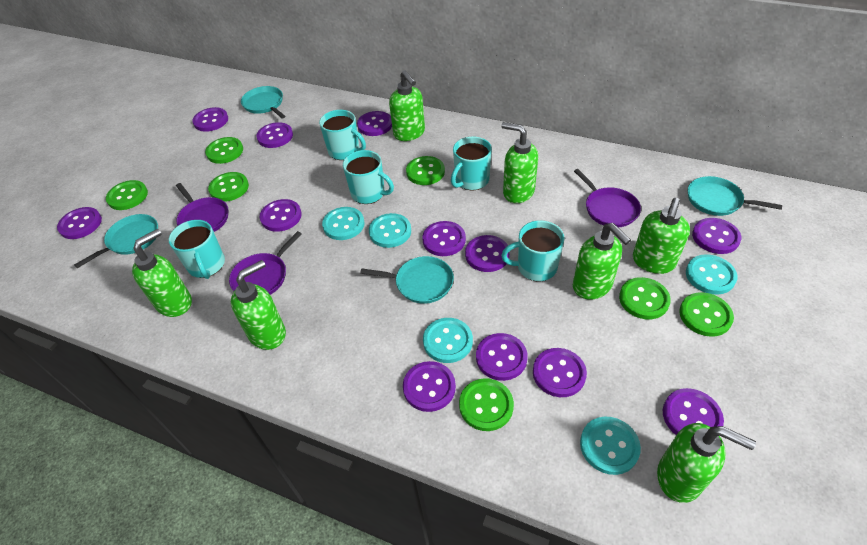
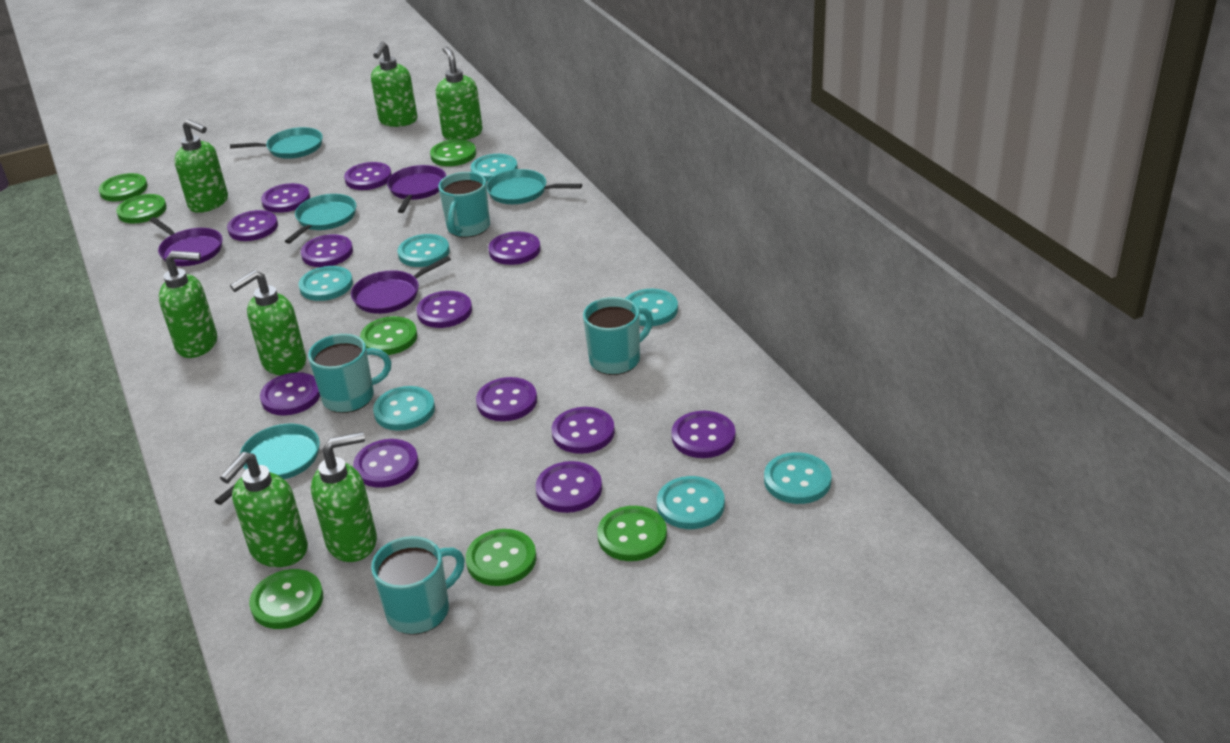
turquoise button: 5 -> 7
turquoise mug: 5 -> 4

